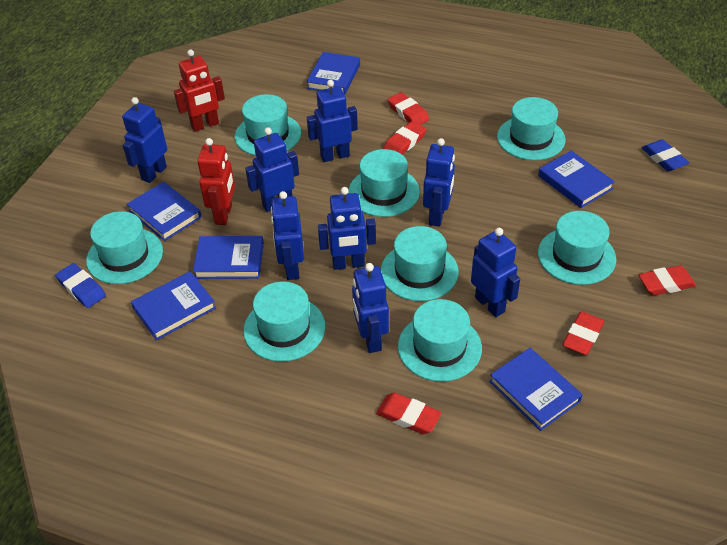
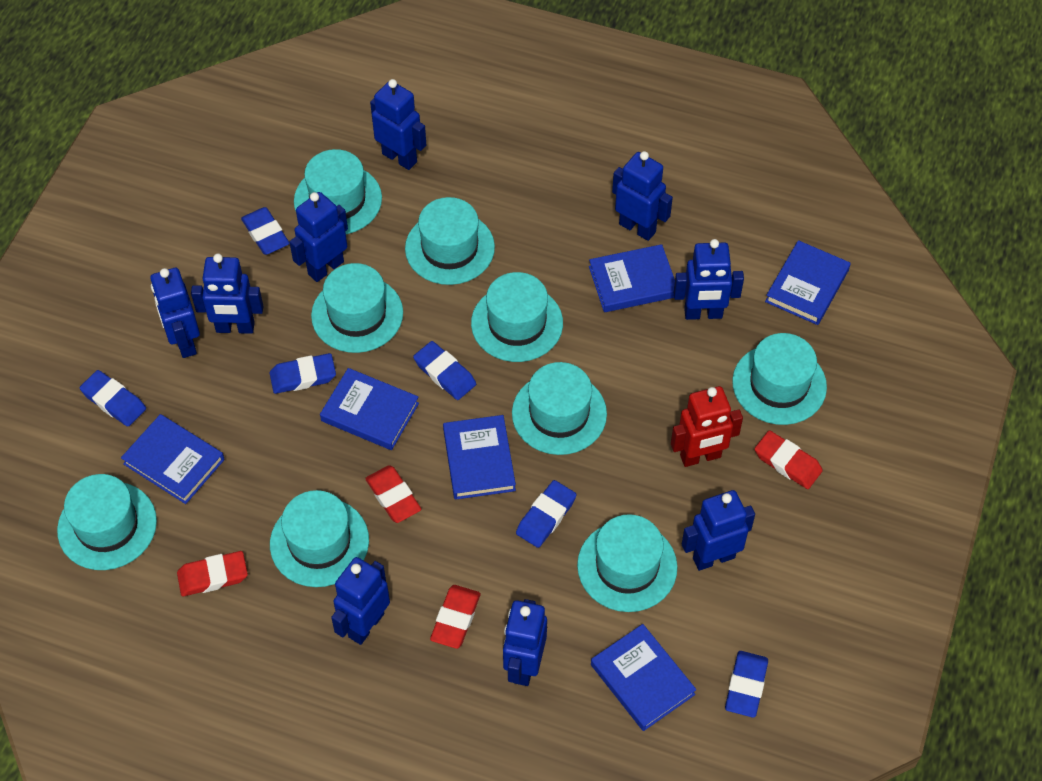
blue eraser: 2 -> 6
blue robot: 8 -> 9
red eraser: 5 -> 4
red robot: 2 -> 1
turquoise hat: 8 -> 9

